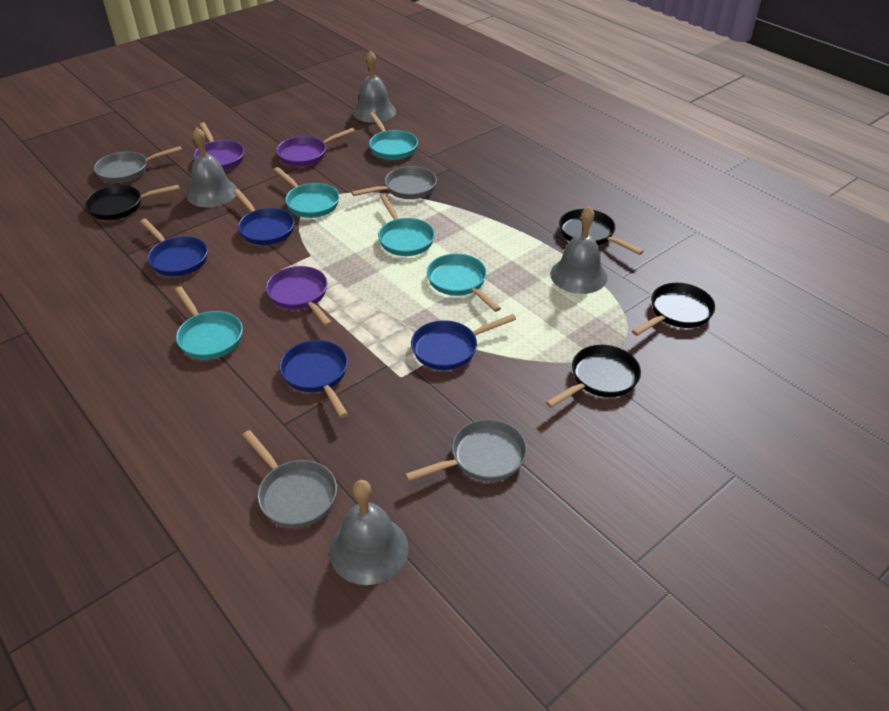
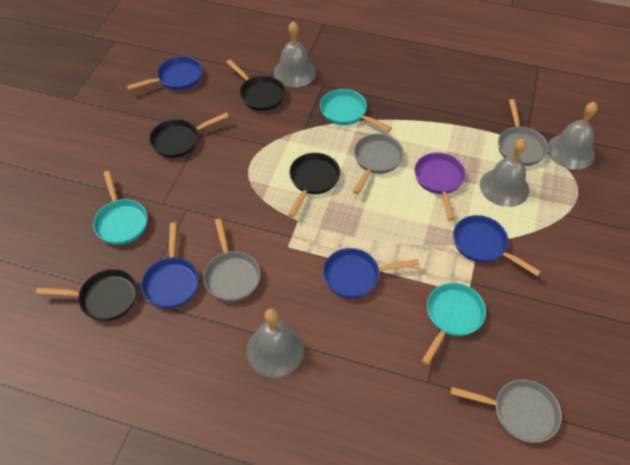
purple pan: 3 -> 1
turquoise pan: 5 -> 3

